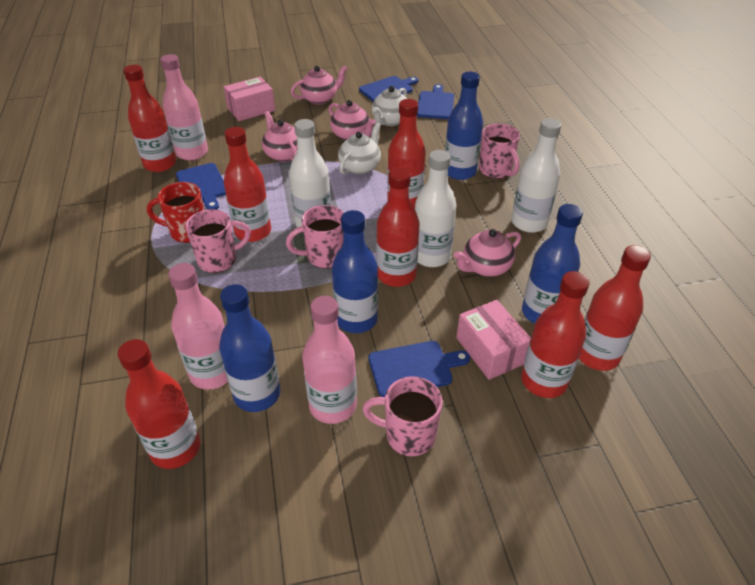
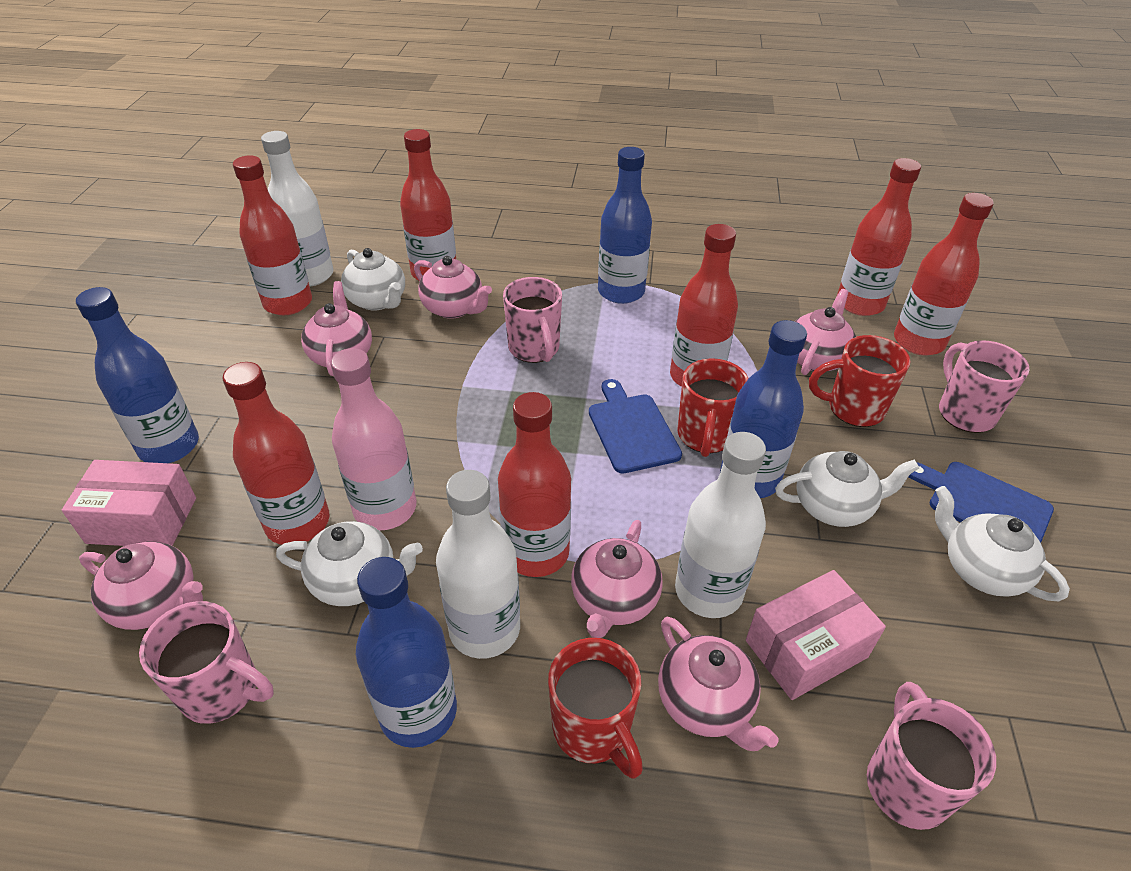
blue cutting board: 4 -> 2
pink bottle: 3 -> 1
pink teapot: 4 -> 6
red mug: 1 -> 3
white teapot: 2 -> 4

